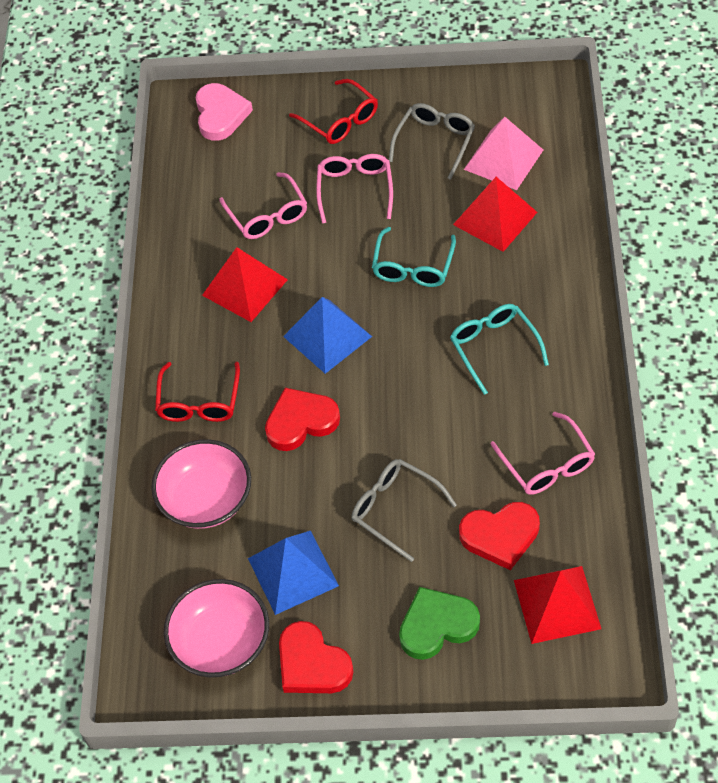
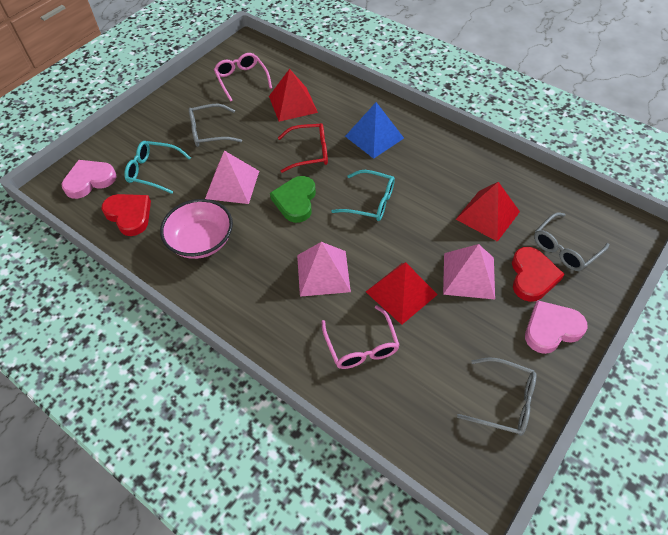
blue pyramid: 2 -> 1
grey glasses: 2 -> 3
pink bowl: 2 -> 1
pink glasses: 3 -> 2
pink heart: 1 -> 2
pink pyramid: 1 -> 3
red glasses: 2 -> 1
red heart: 3 -> 2

